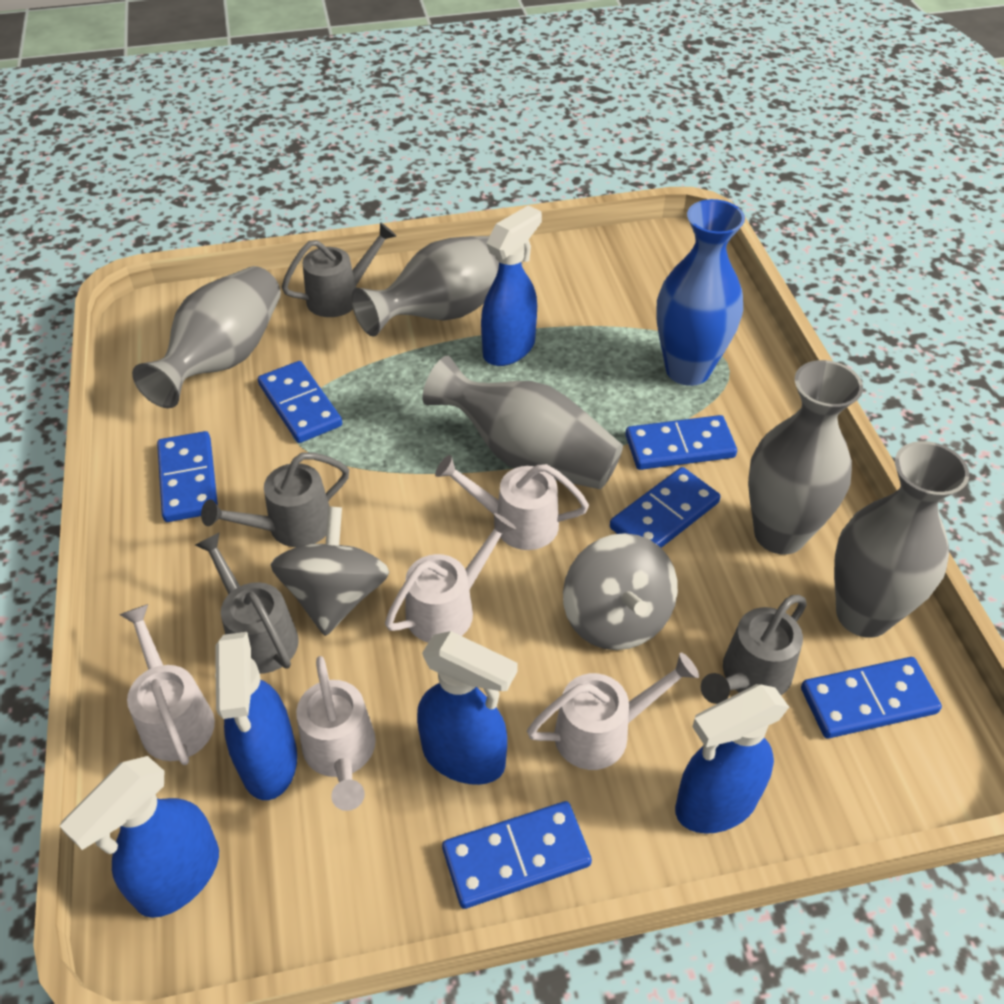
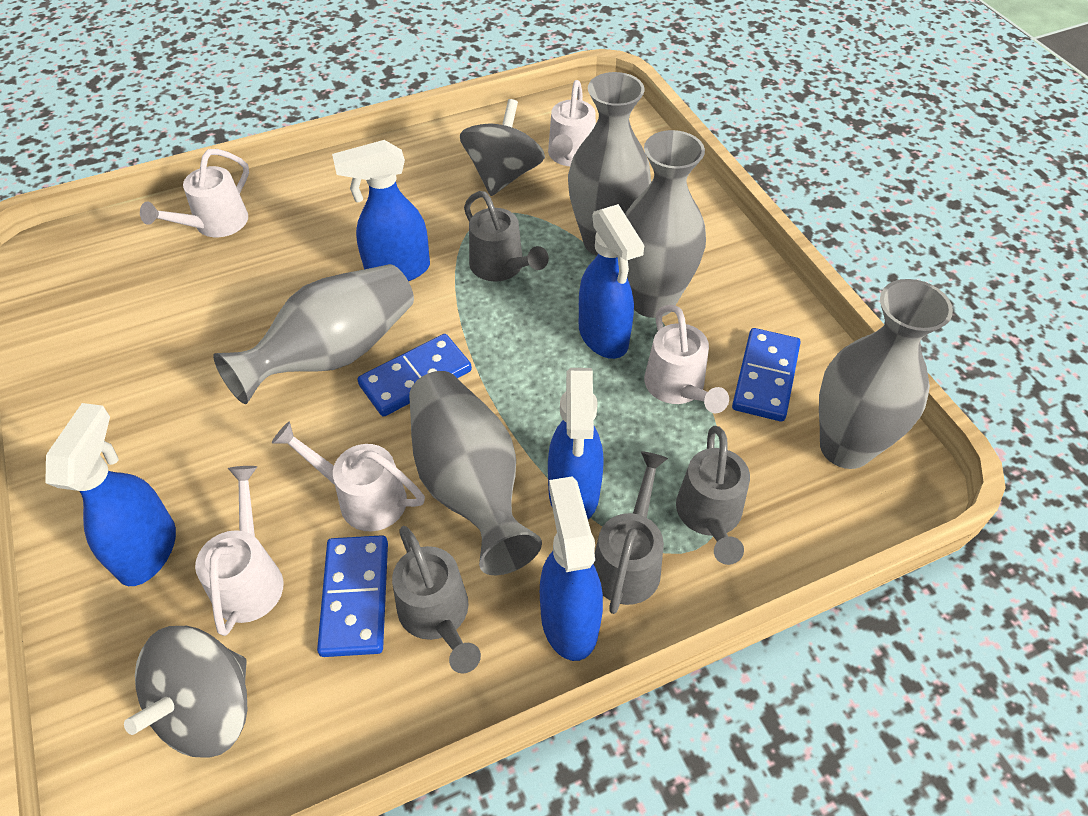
blue domino: 6 -> 3
blue vase: 1 -> 0

